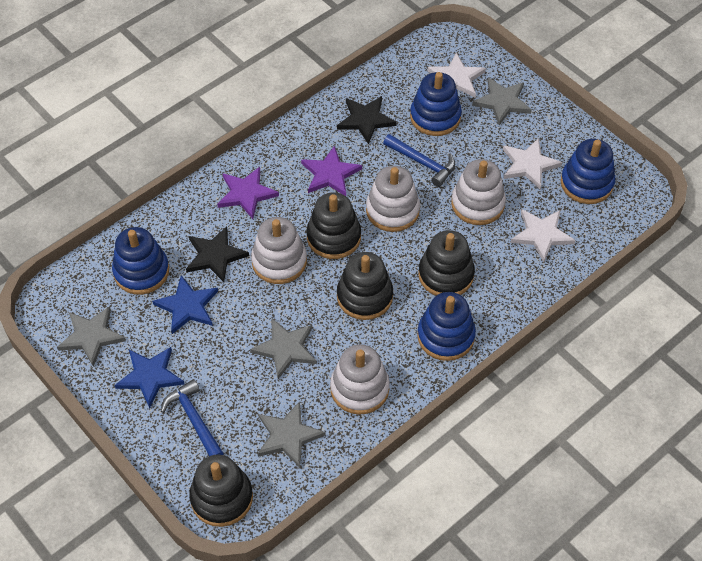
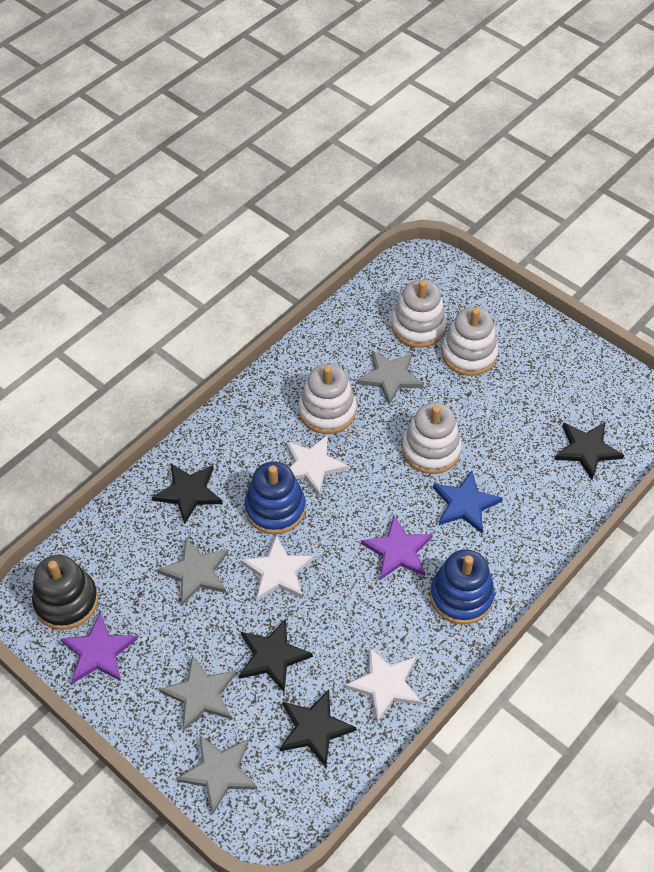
black stacking toy: 4 -> 1
black star: 2 -> 4
blue hammer: 2 -> 0
blue stacking toy: 4 -> 2
blue star: 2 -> 1

